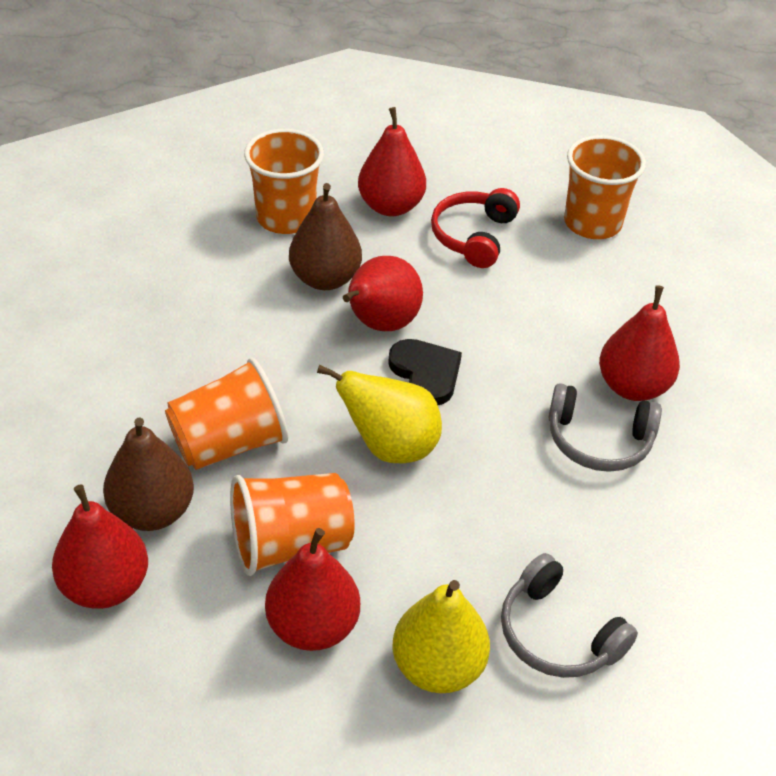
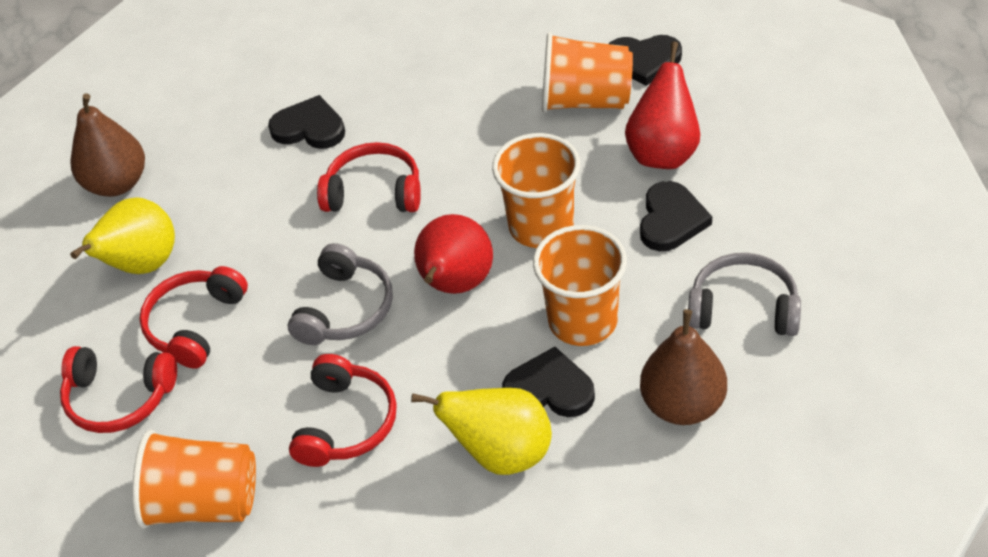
black heart: 1 -> 4
red headphones: 1 -> 4
red pear: 5 -> 2

